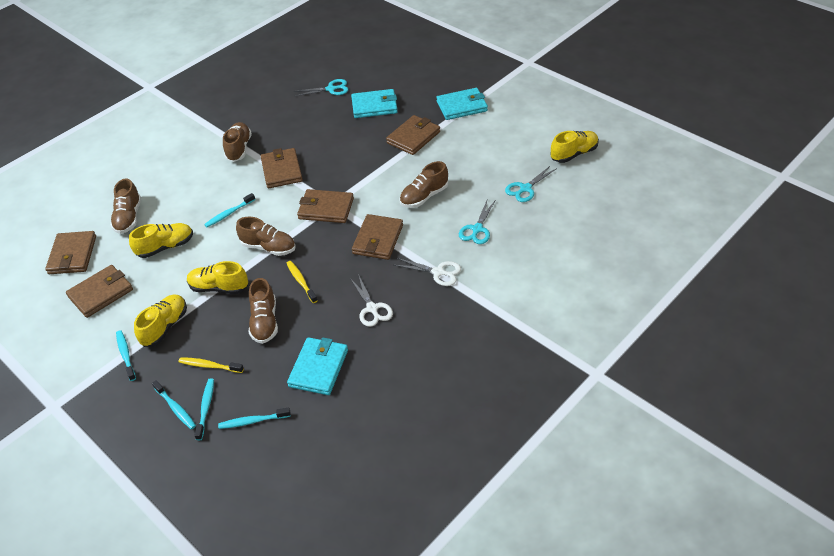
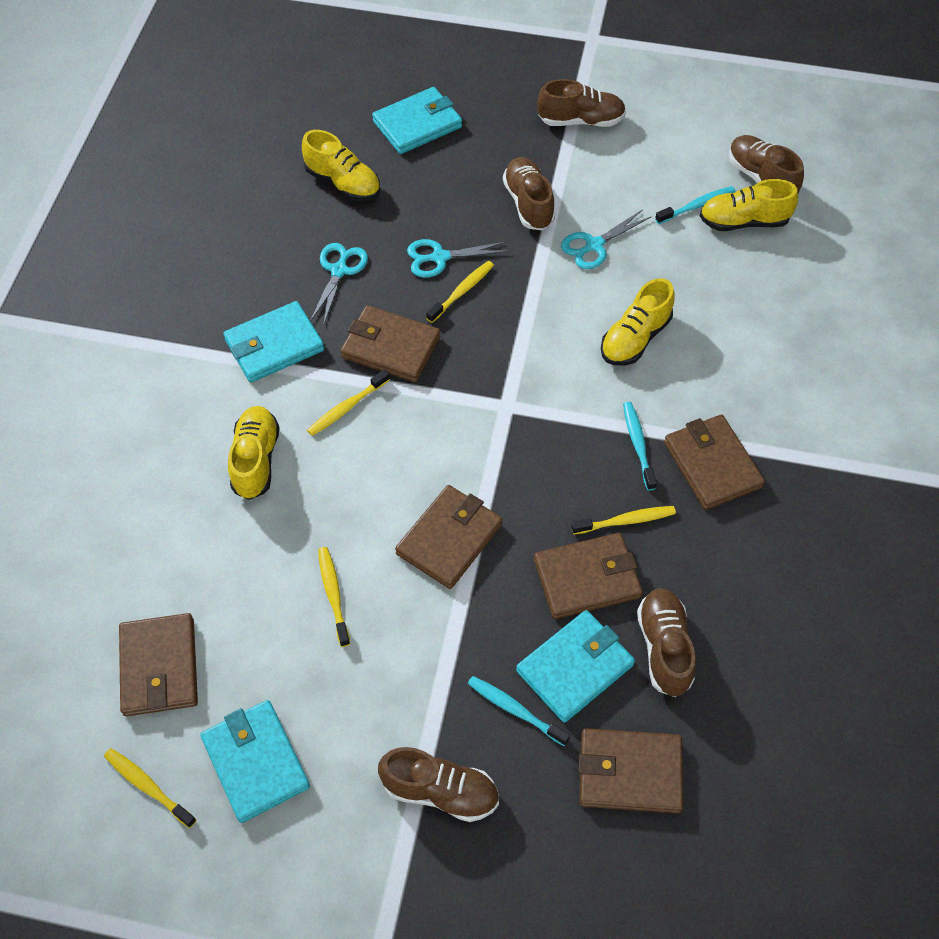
turquoise toothbrush: 5 -> 3
turquoise wallet: 3 -> 4
white scissors: 2 -> 0
yellow toothbrush: 2 -> 5

